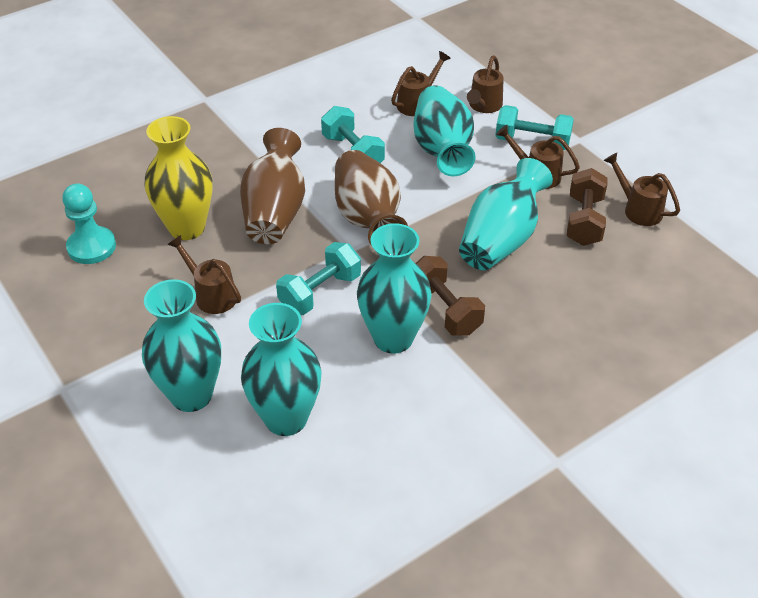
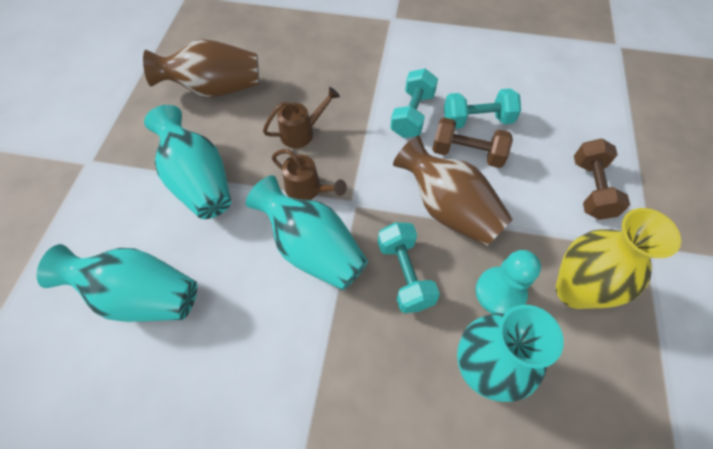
brown watering can: 5 -> 2
turquoise vase: 5 -> 4

